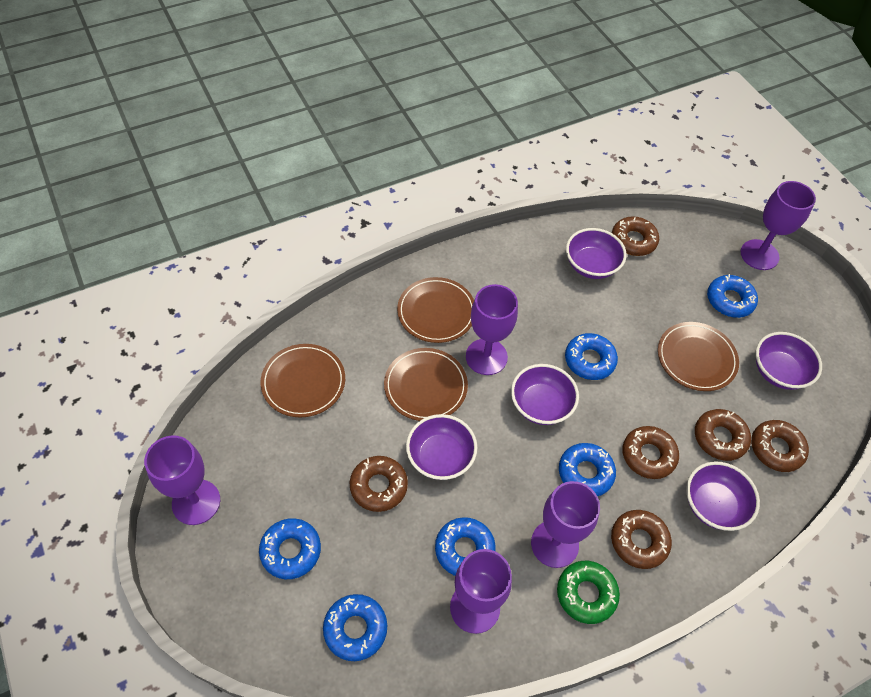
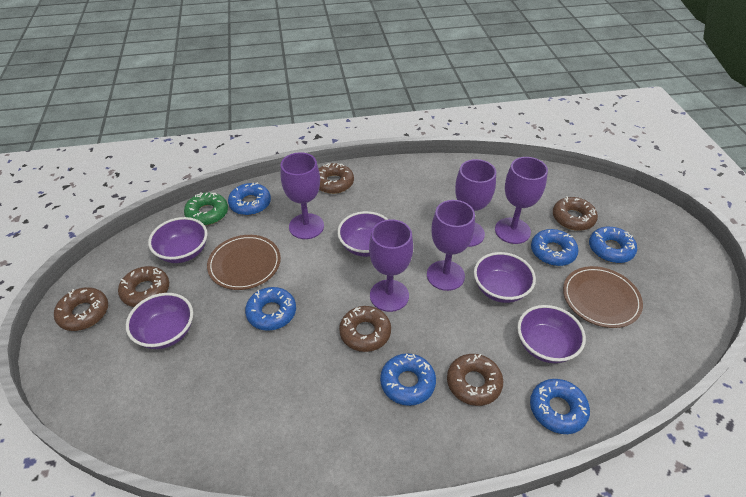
brown plate: 4 -> 2

